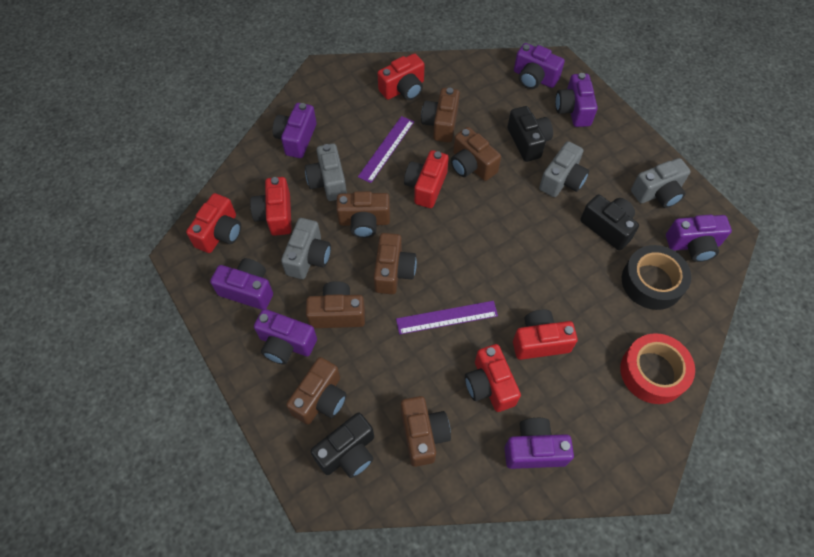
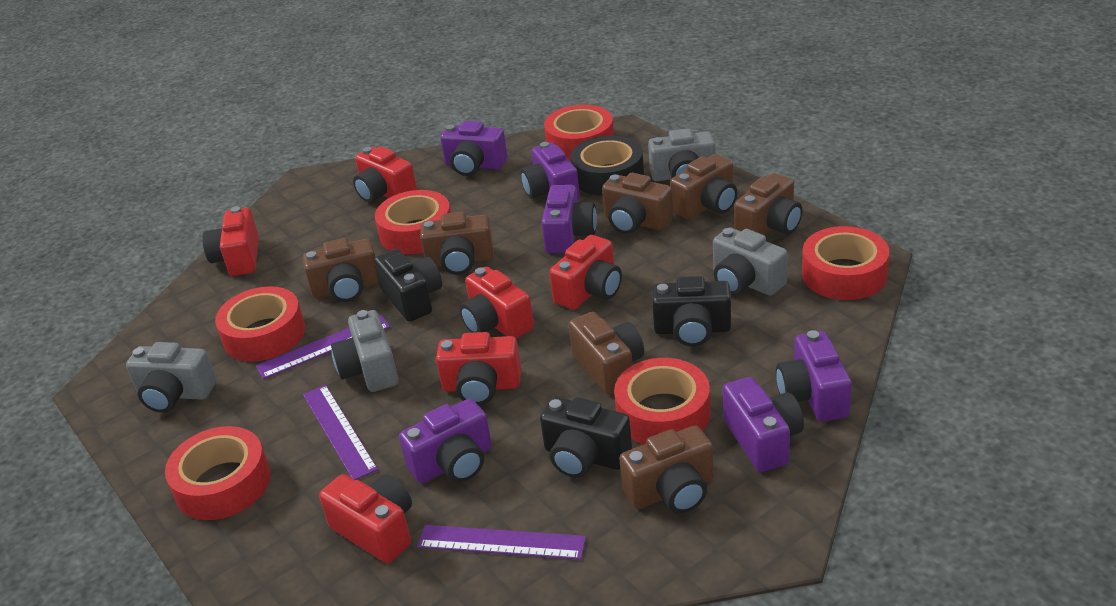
purple camera: 7 -> 6
purple ruler: 2 -> 3
red tape: 1 -> 6

